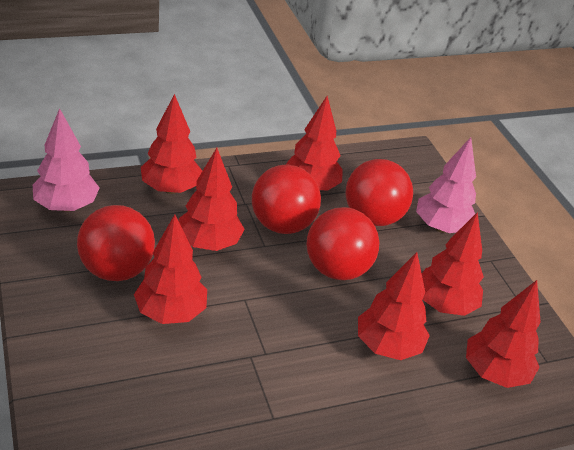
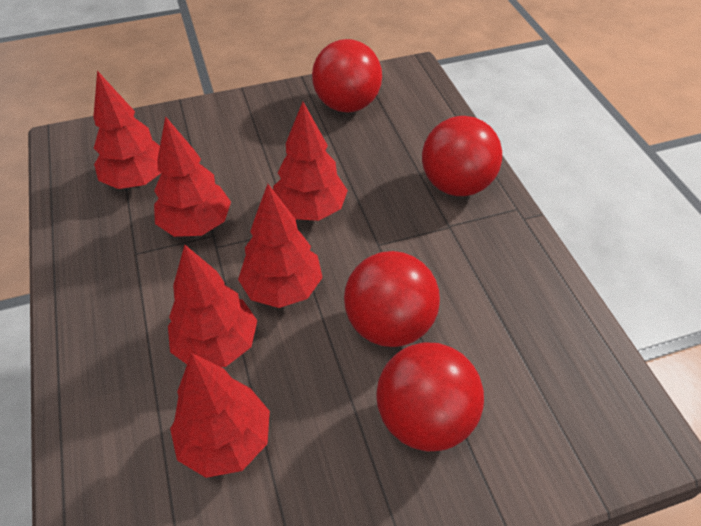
pink tree: 2 -> 0
red tree: 7 -> 6

